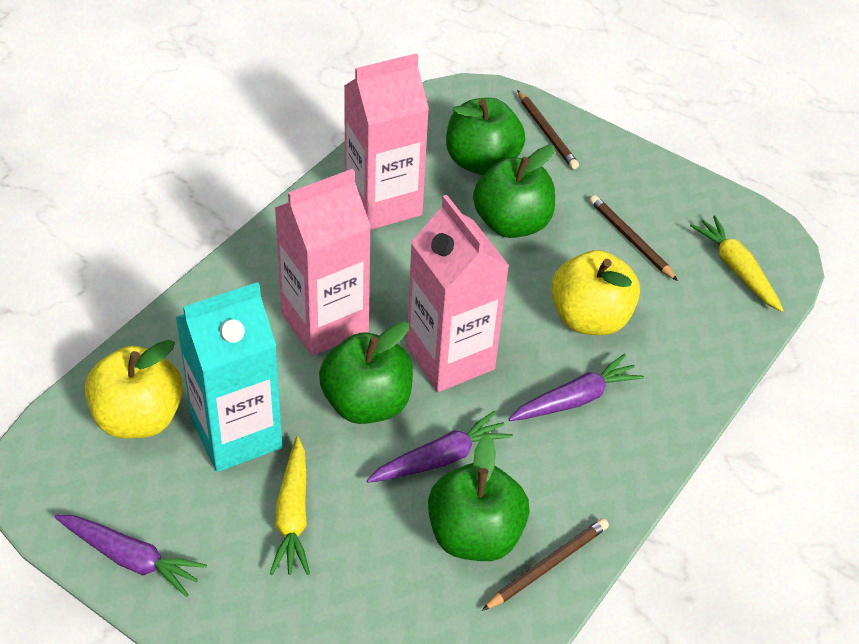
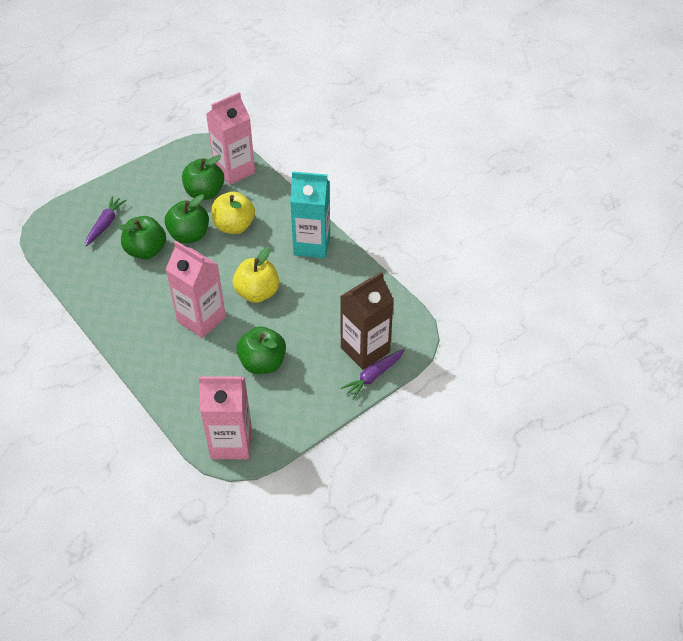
brown carton: 0 -> 1
brown pencil: 3 -> 0
purple carrot: 3 -> 2
yellow carrot: 2 -> 0

